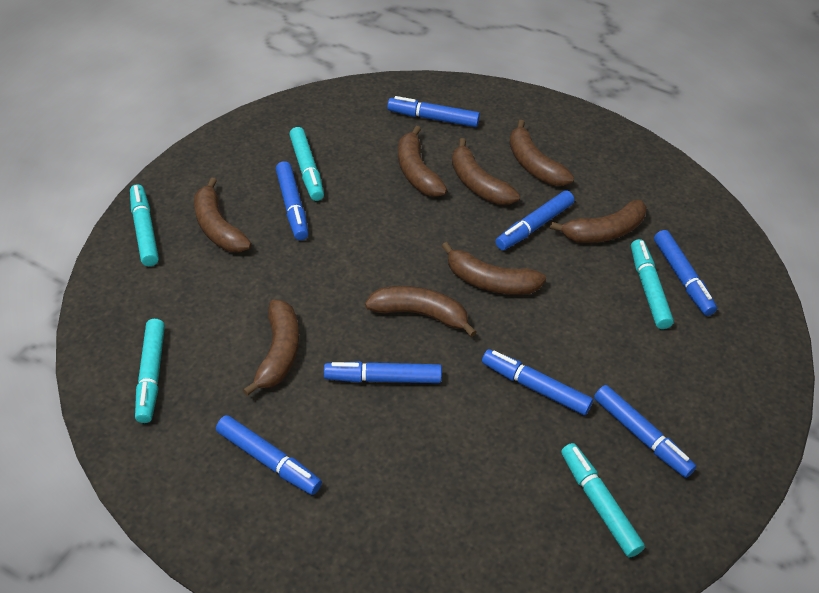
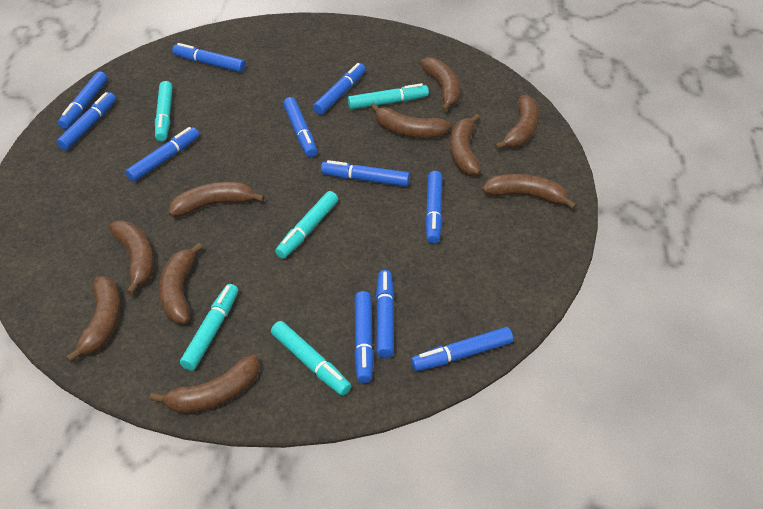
blue marker: 8 -> 11
brown banana: 8 -> 10

